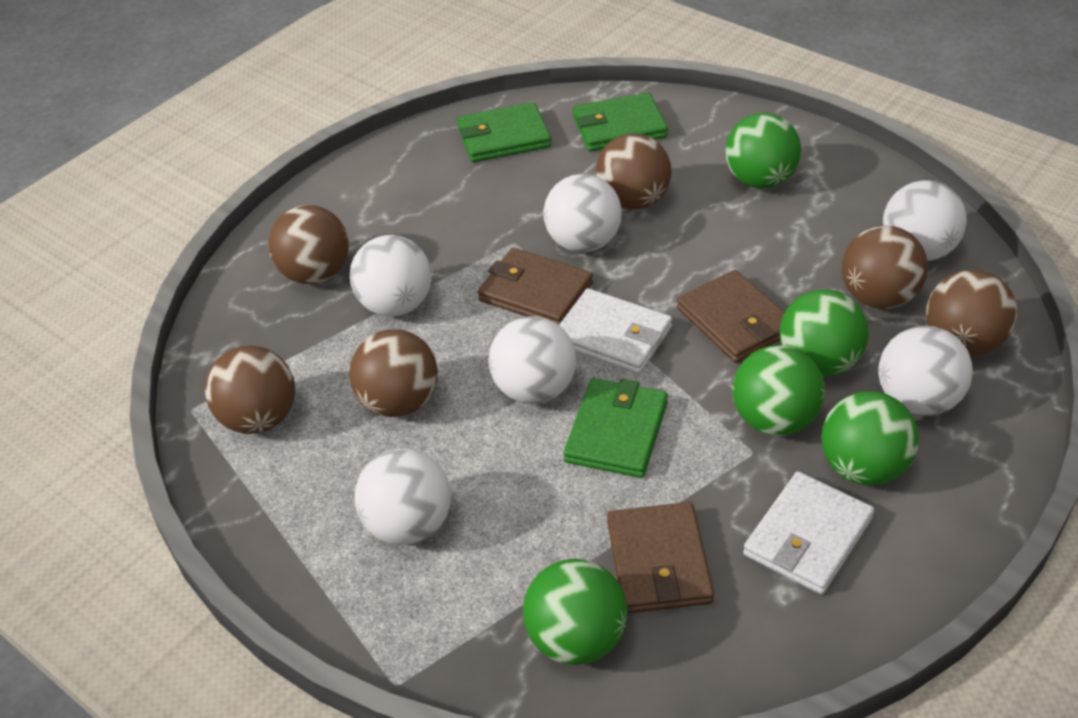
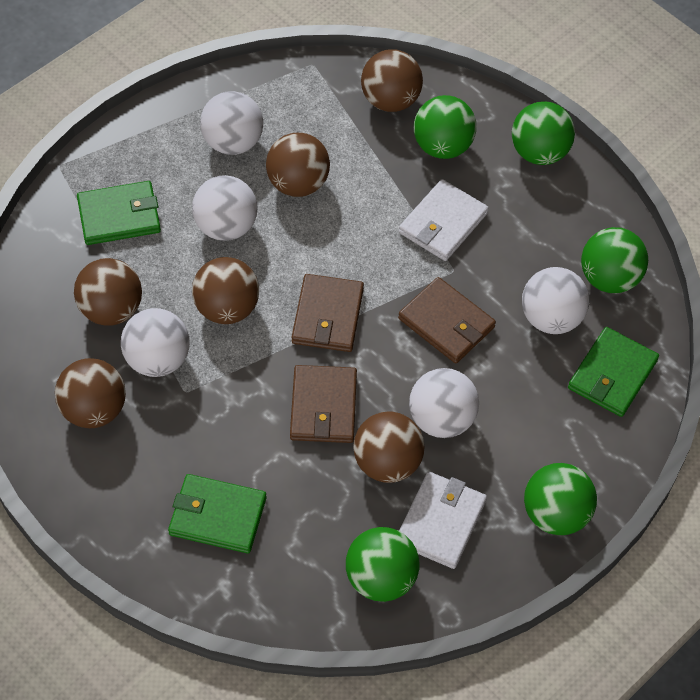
white ball: 6 -> 5

